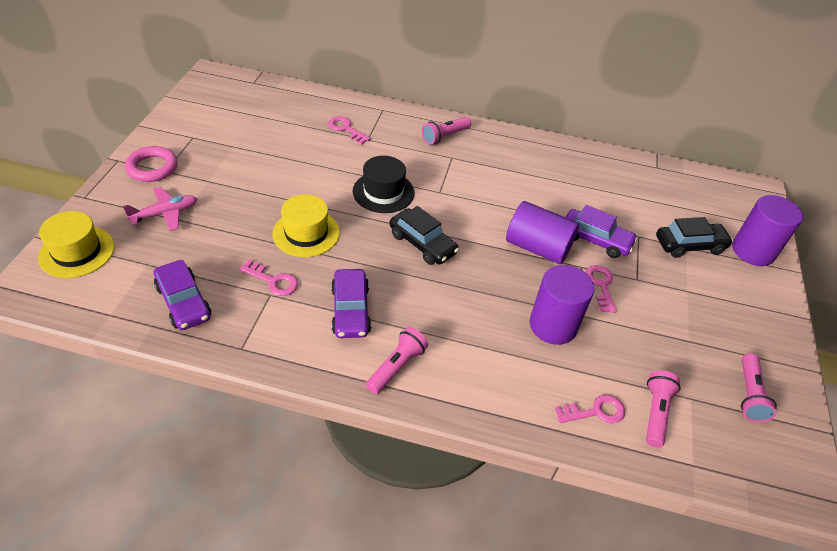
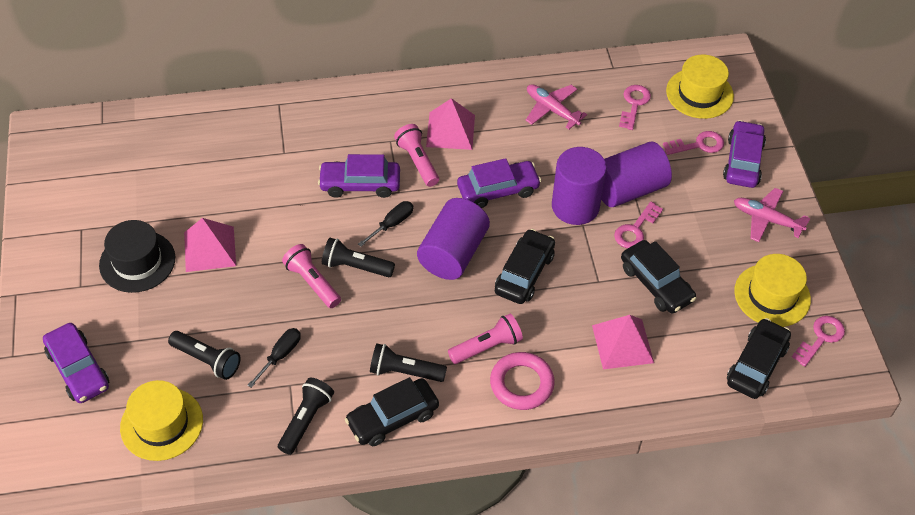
black car: 2 -> 4
black flashlight: 0 -> 4
black screwdriver: 0 -> 2
pink flashlight: 4 -> 3
pink plane: 1 -> 2
pink pyramid: 0 -> 3
purple car: 3 -> 4
yellow hat: 2 -> 3

